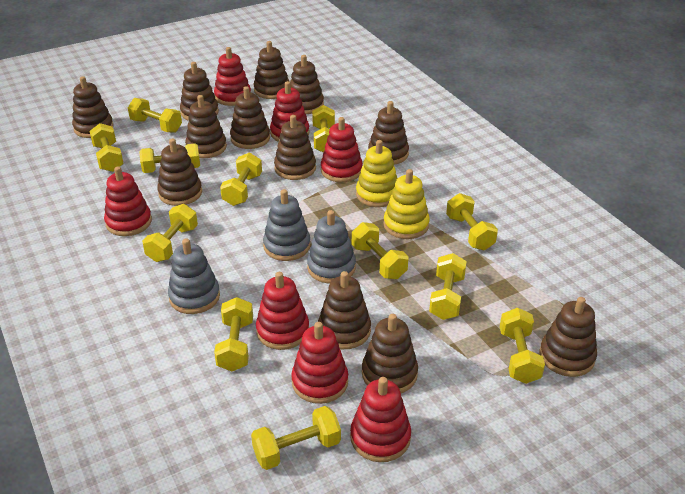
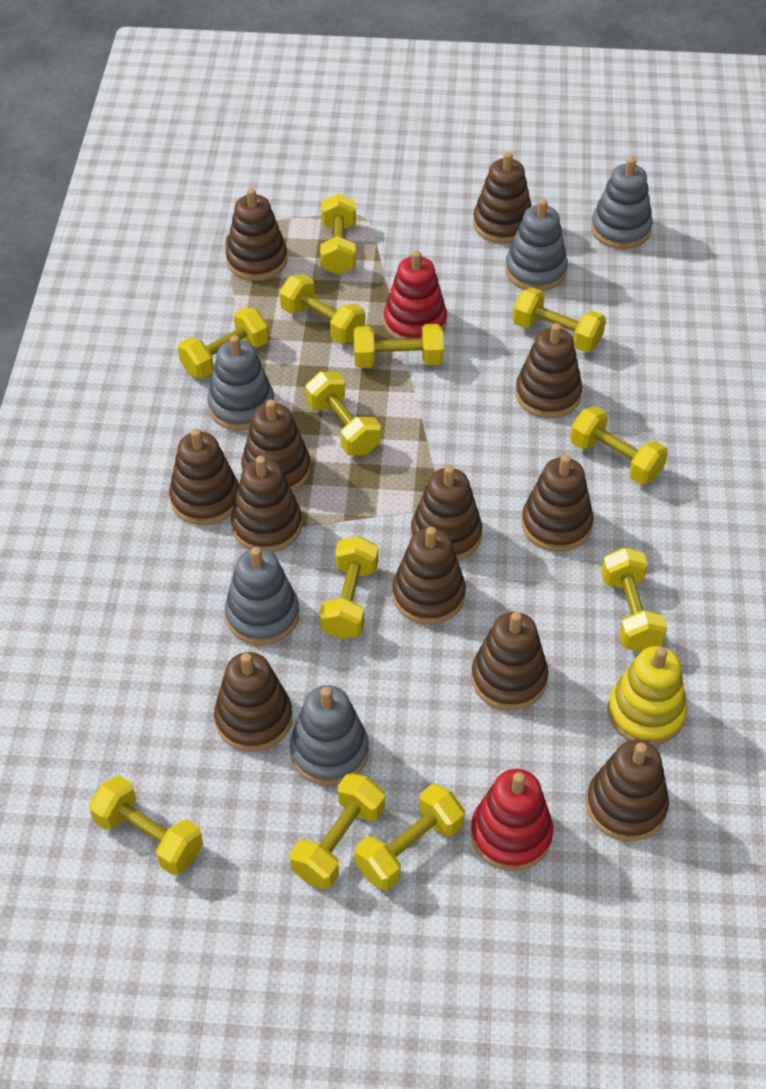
grey stacking toy: 3 -> 5
red stacking toy: 7 -> 2
yellow stacking toy: 2 -> 1

